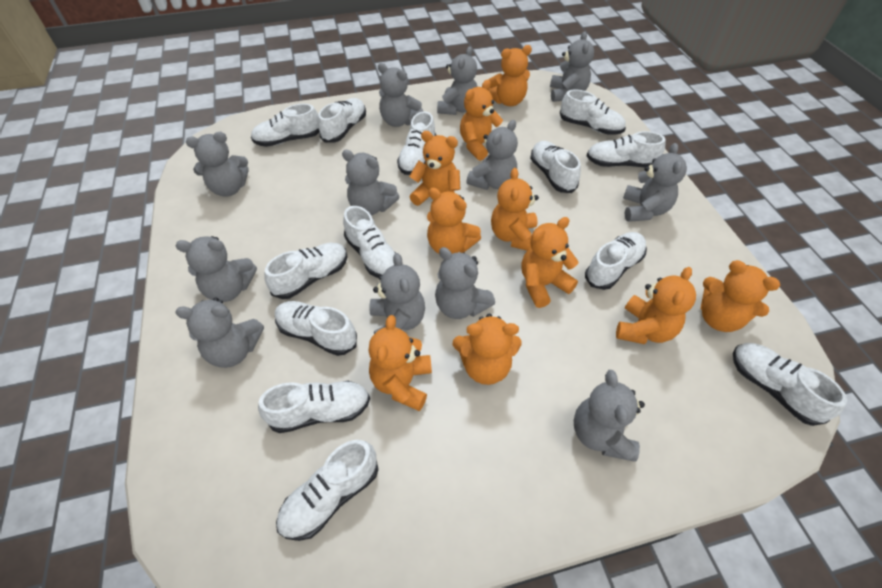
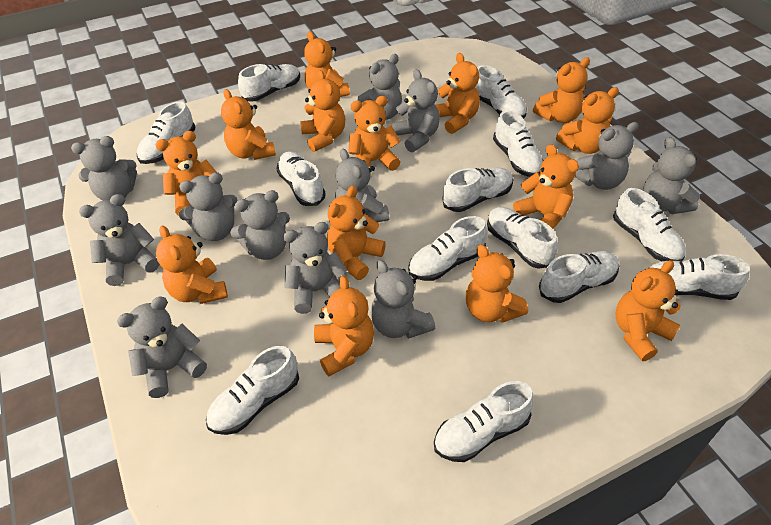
orange teddy bear: 10 -> 14

